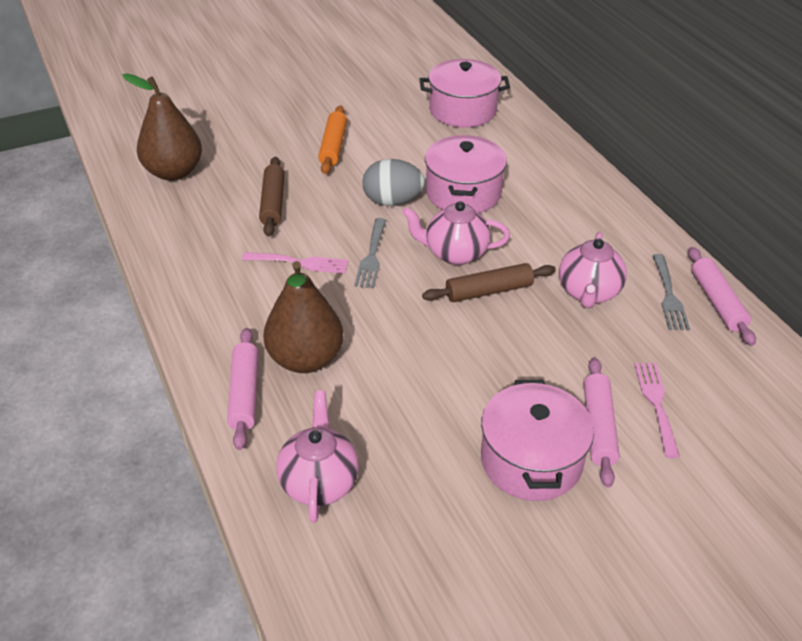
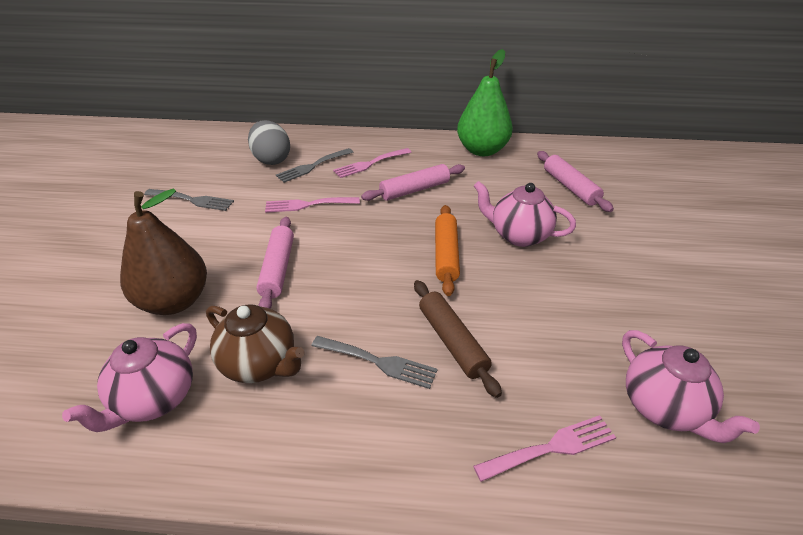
brown pear: 2 -> 1
brown rolling pin: 2 -> 1
brown teapot: 0 -> 1
green pear: 0 -> 1
grey fork: 2 -> 3
pink fork: 2 -> 3
pink pot: 3 -> 0

